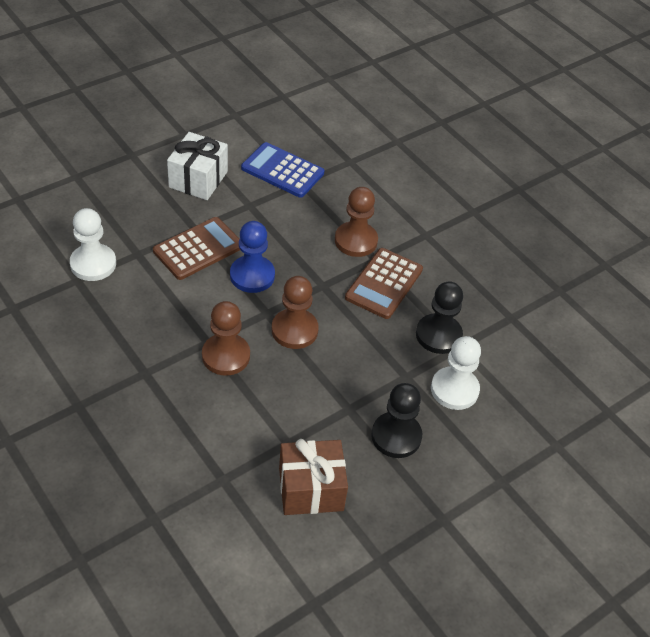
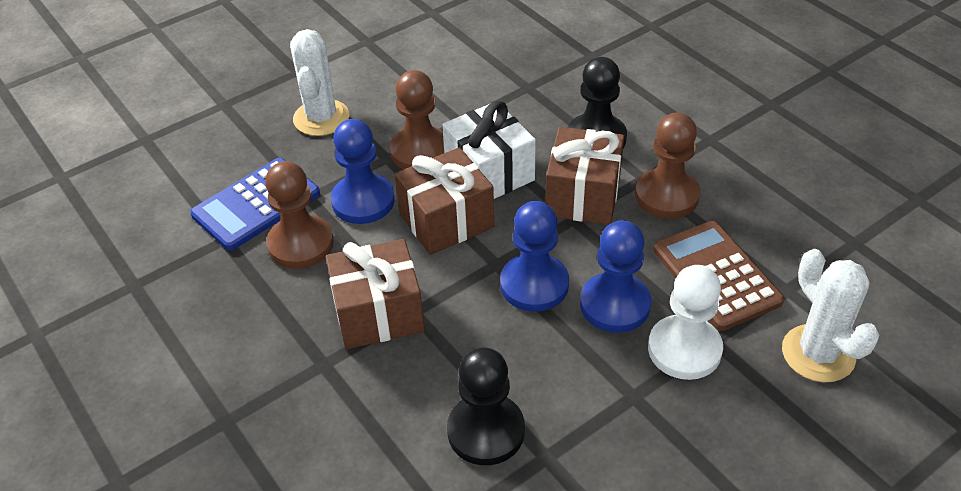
blue pawn: 1 -> 3
brown calculator: 2 -> 1
brown gift: 1 -> 3
white cactus: 0 -> 2
white pawn: 2 -> 1

